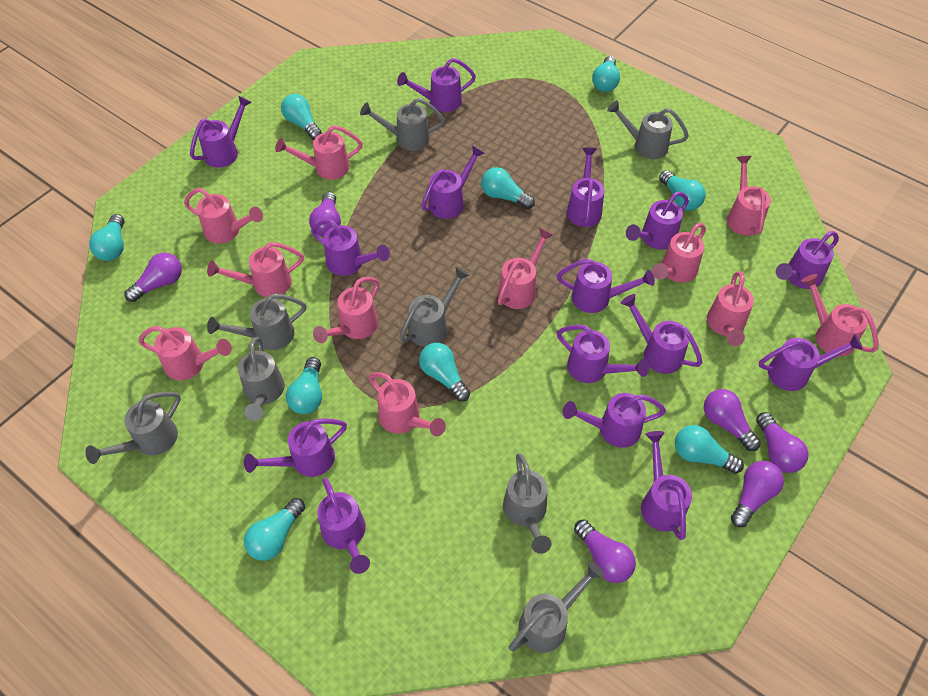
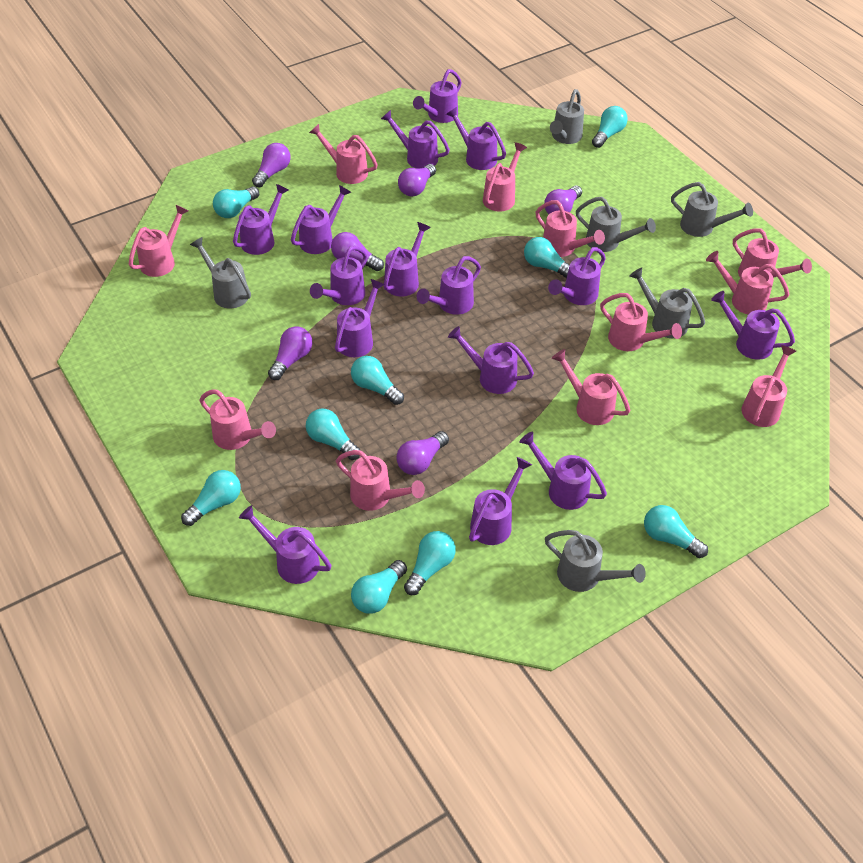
grey watering can: 8 -> 6

